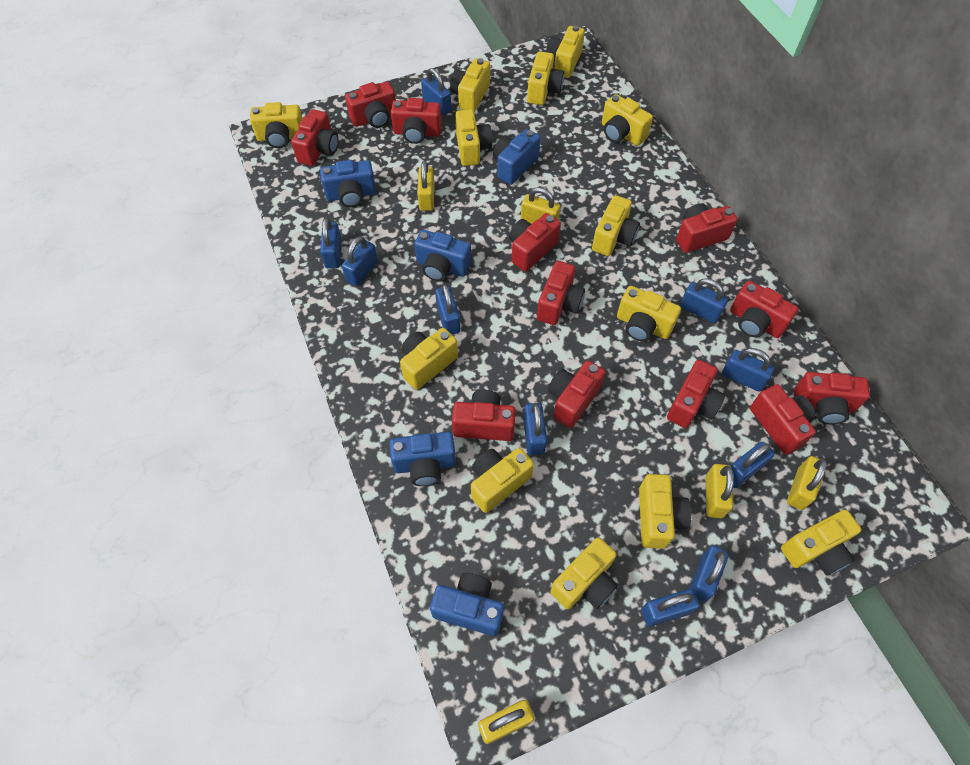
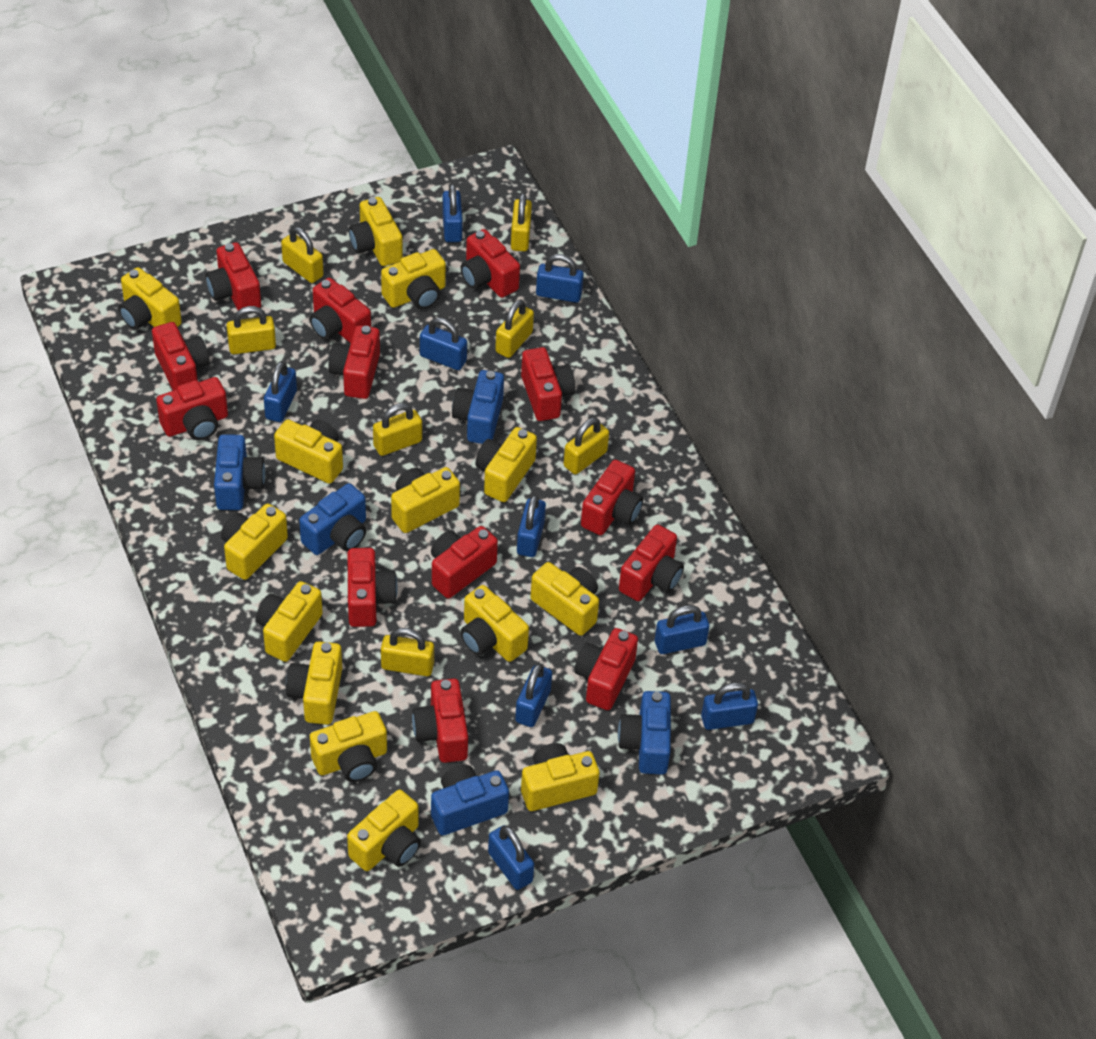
blue padlock: 10 -> 9
red camera: 12 -> 13
yellow camera: 13 -> 14
yellow padlock: 5 -> 7

